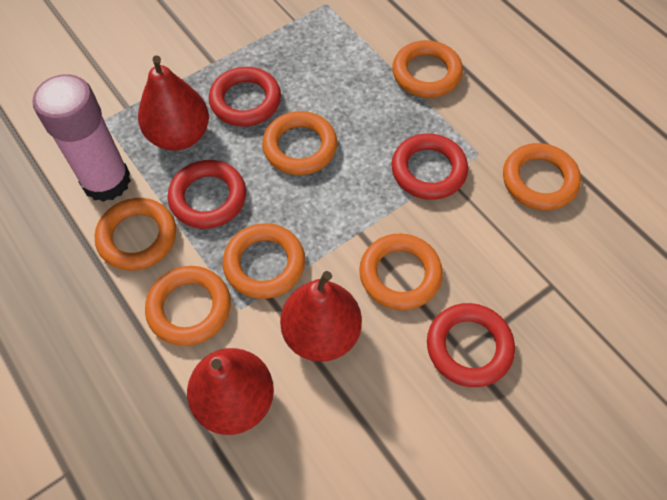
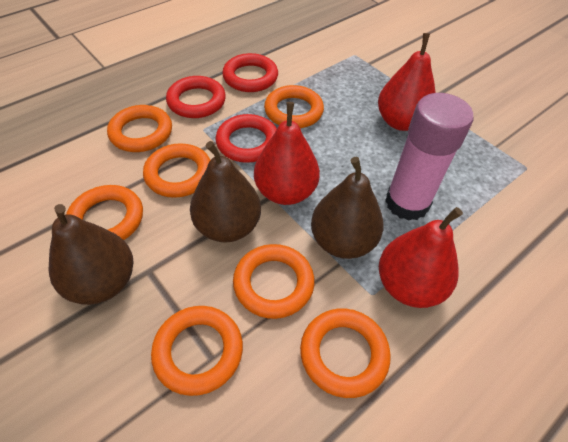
brown pear: 0 -> 3
red ring: 4 -> 3

